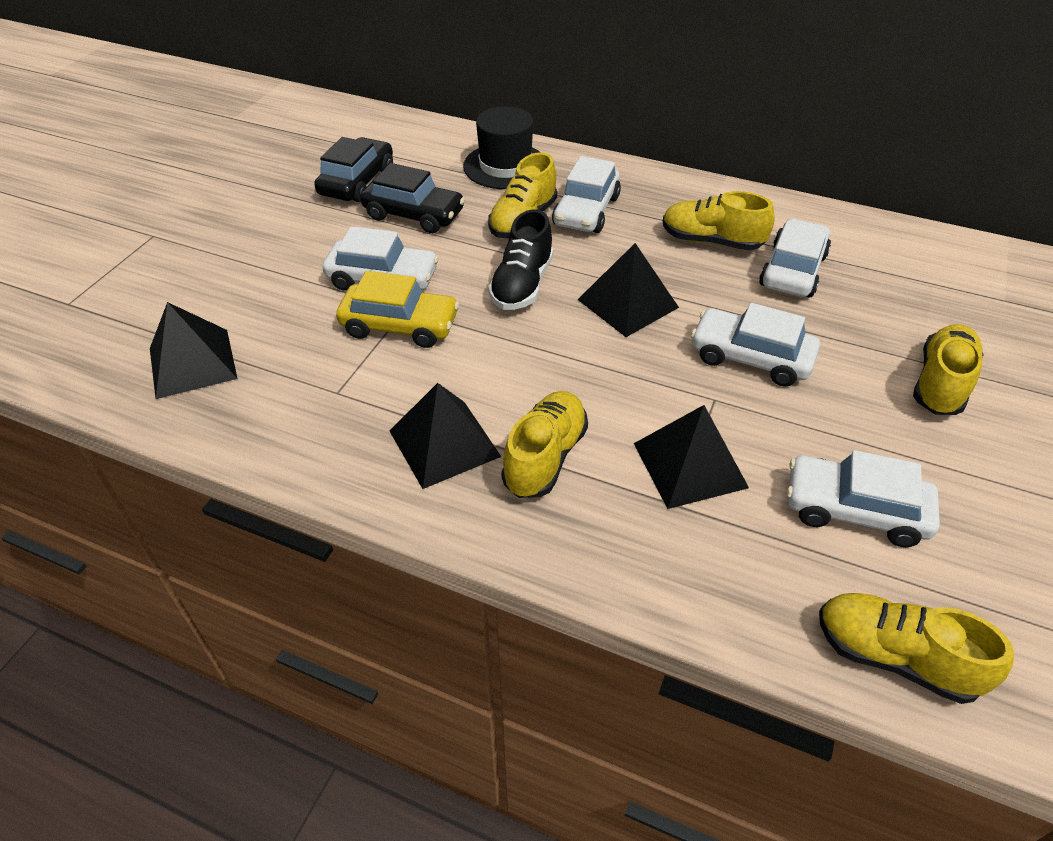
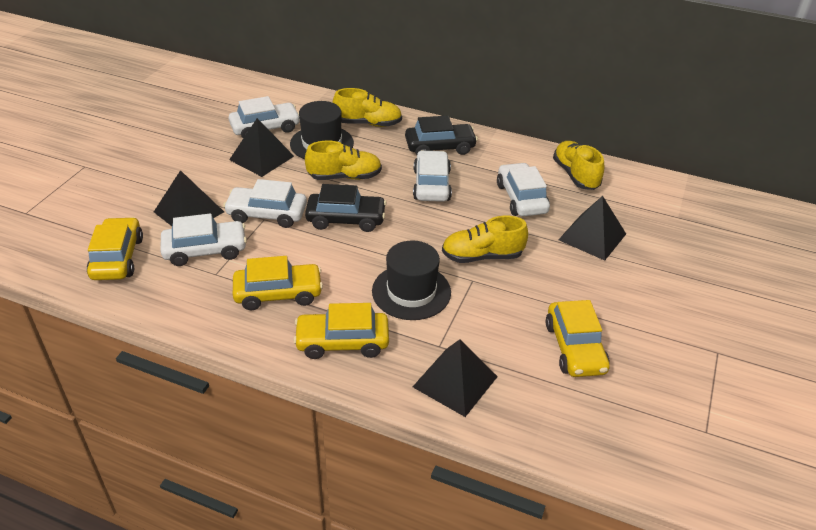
black hat: 1 -> 2
black shoe: 1 -> 0
yellow car: 1 -> 4
yellow shoe: 5 -> 4

